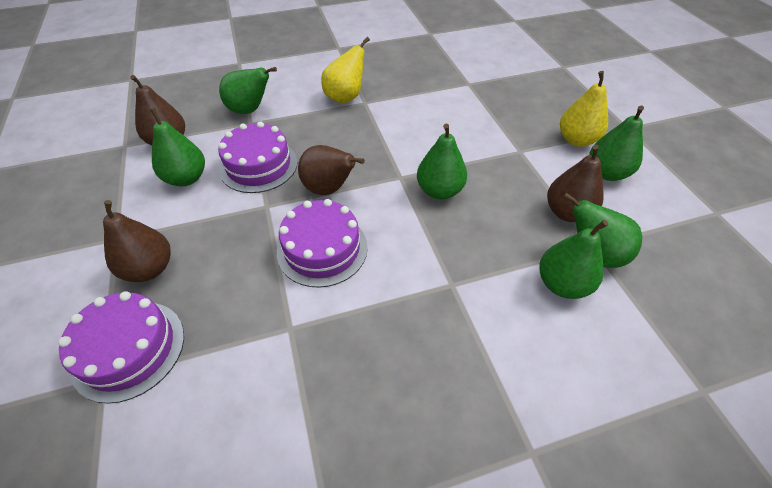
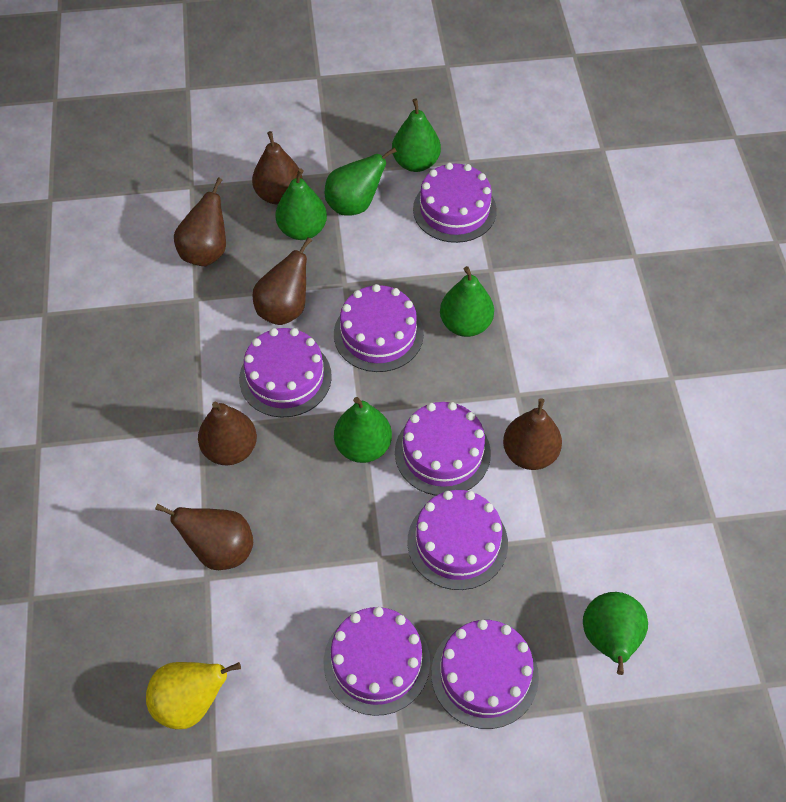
brown pear: 4 -> 6
purple cake: 3 -> 7
yellow pear: 2 -> 1

